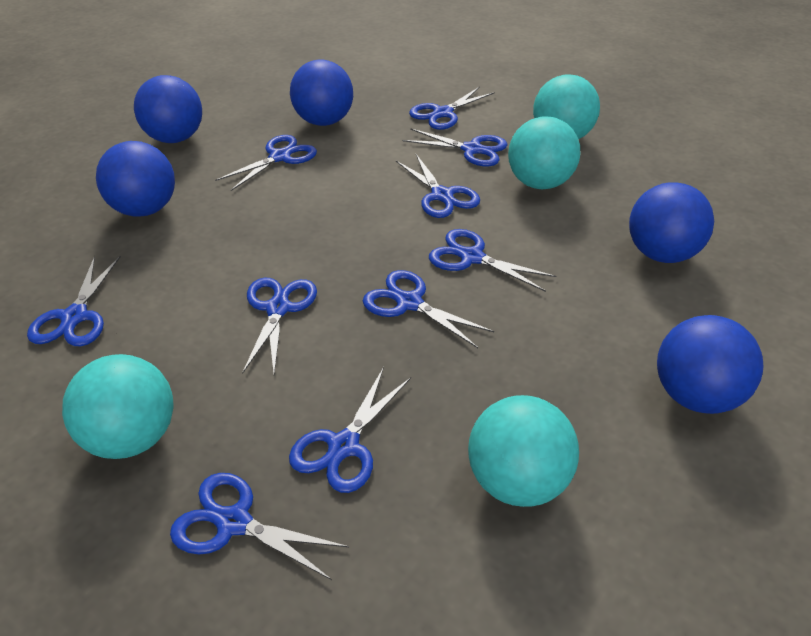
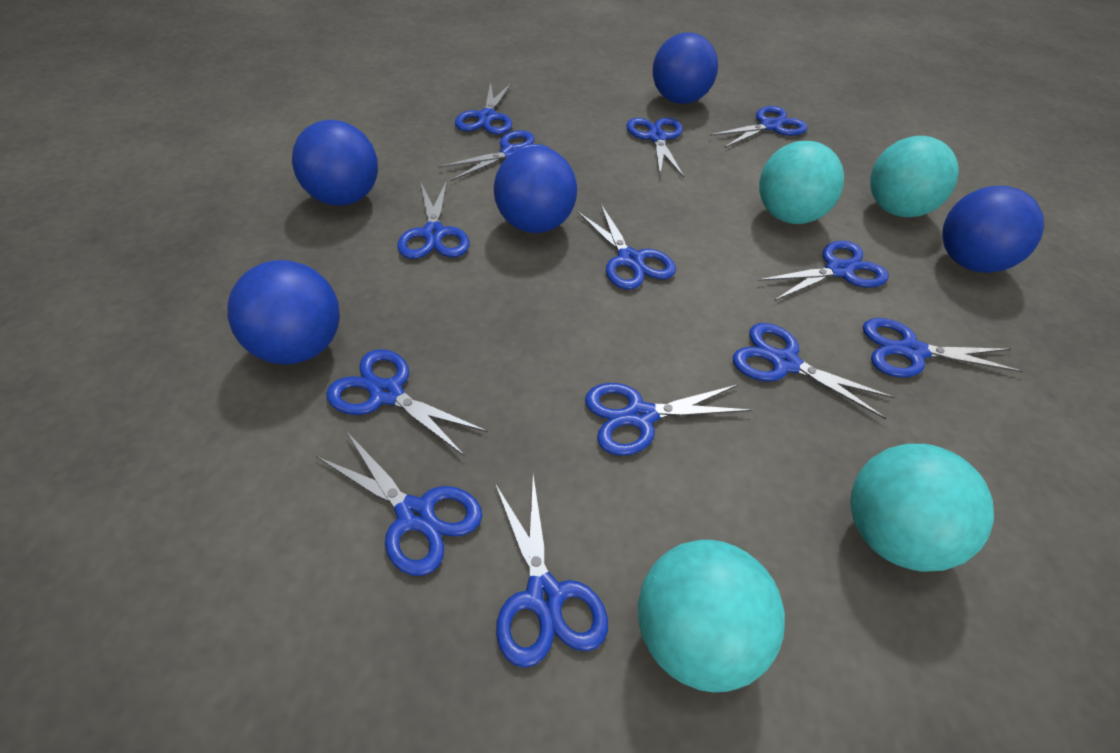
blue scissors: 10 -> 13

